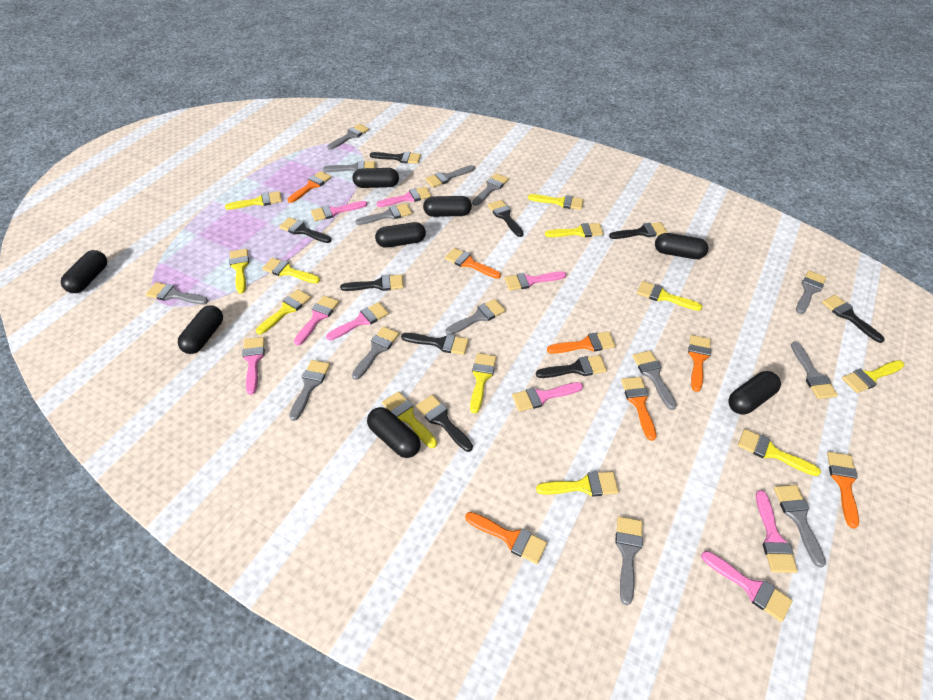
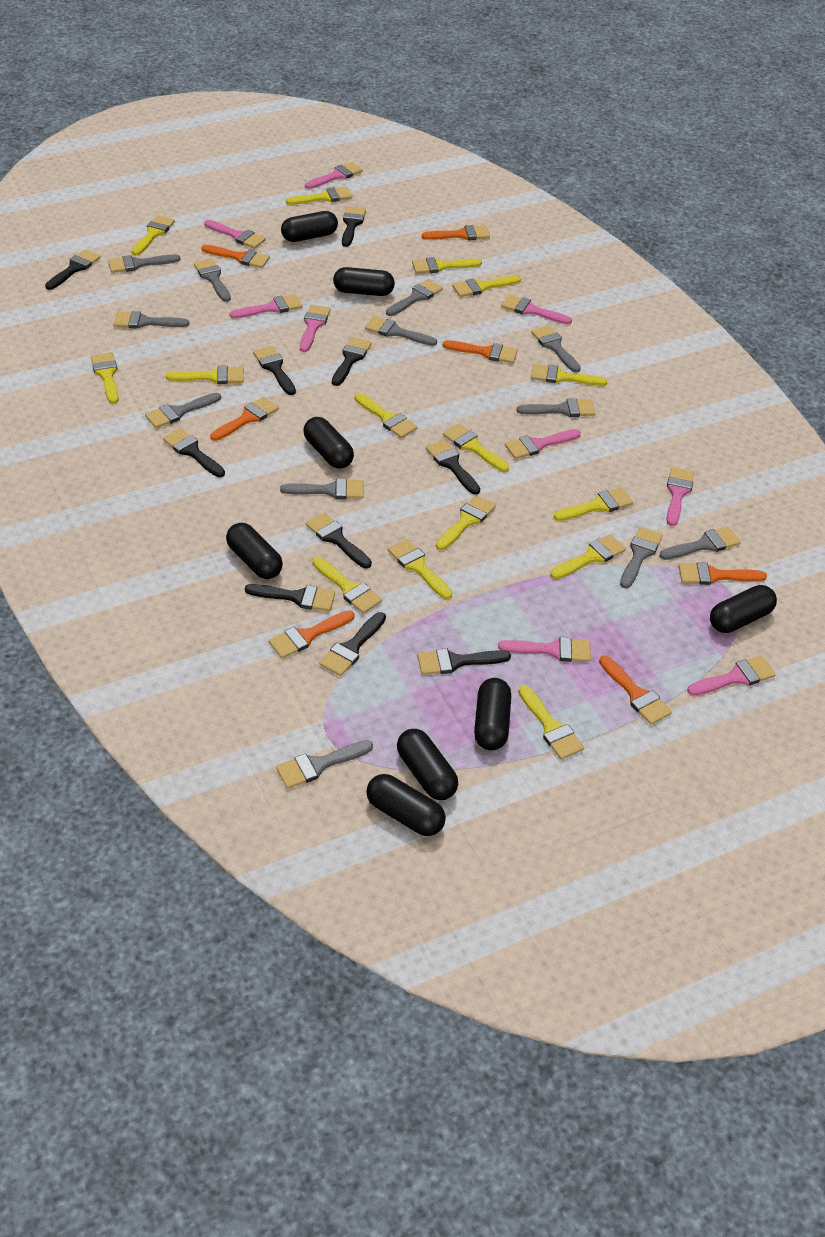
black brush: 9 -> 10
grey brush: 14 -> 12
yellow brush: 12 -> 15

